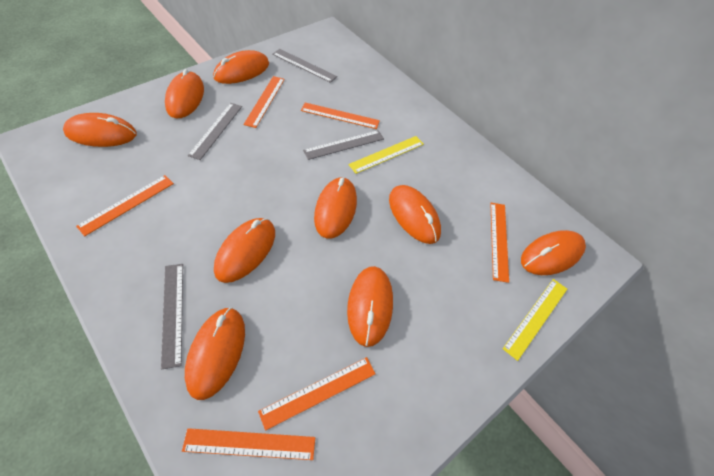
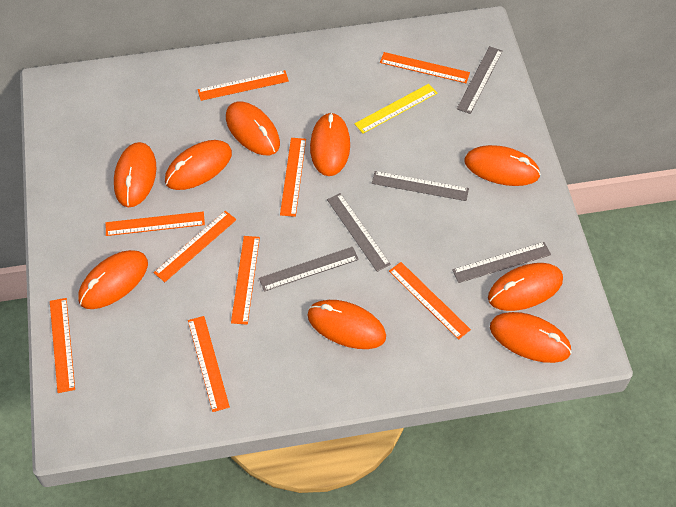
grey ruler: 4 -> 5
orange ruler: 6 -> 9
yellow ruler: 2 -> 1

